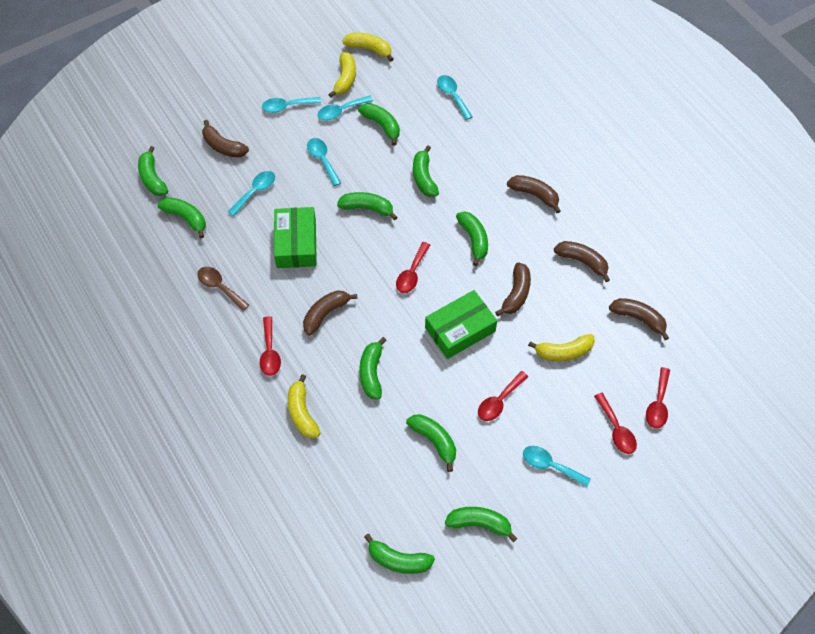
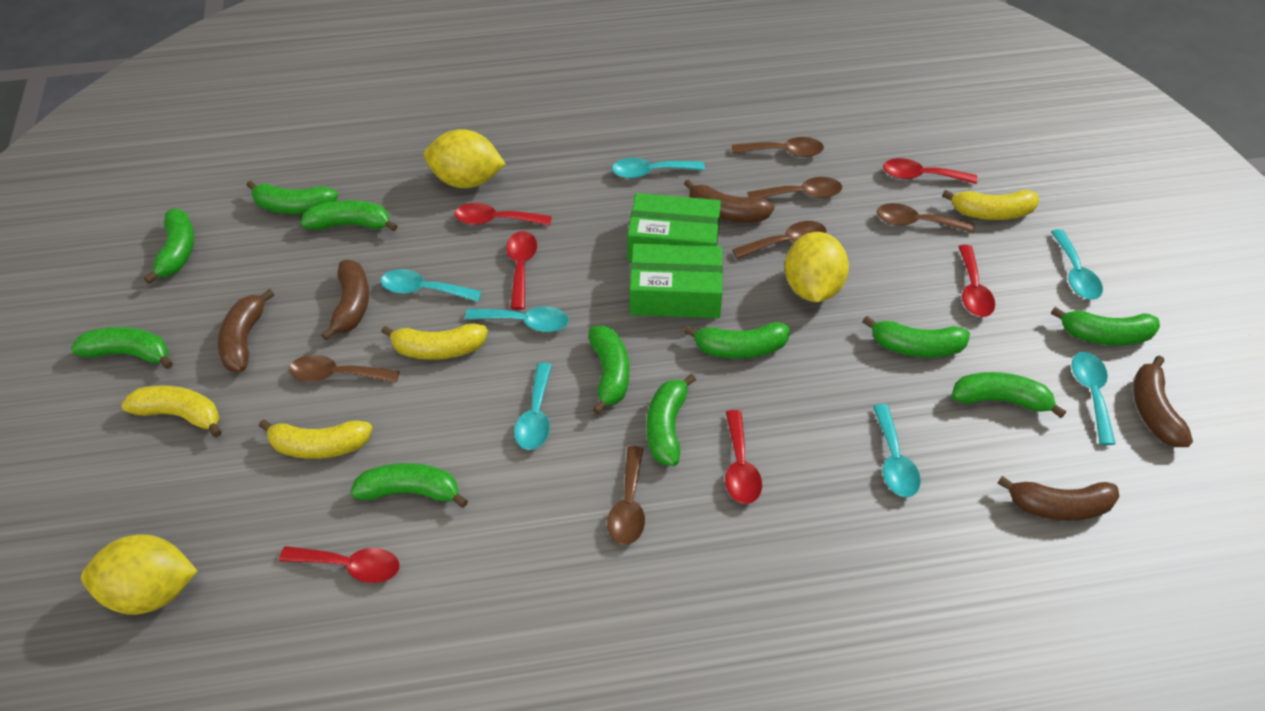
brown banana: 6 -> 5
brown spoon: 1 -> 6
green banana: 10 -> 11
red spoon: 5 -> 6
turquoise spoon: 6 -> 7
yellow lemon: 0 -> 3

